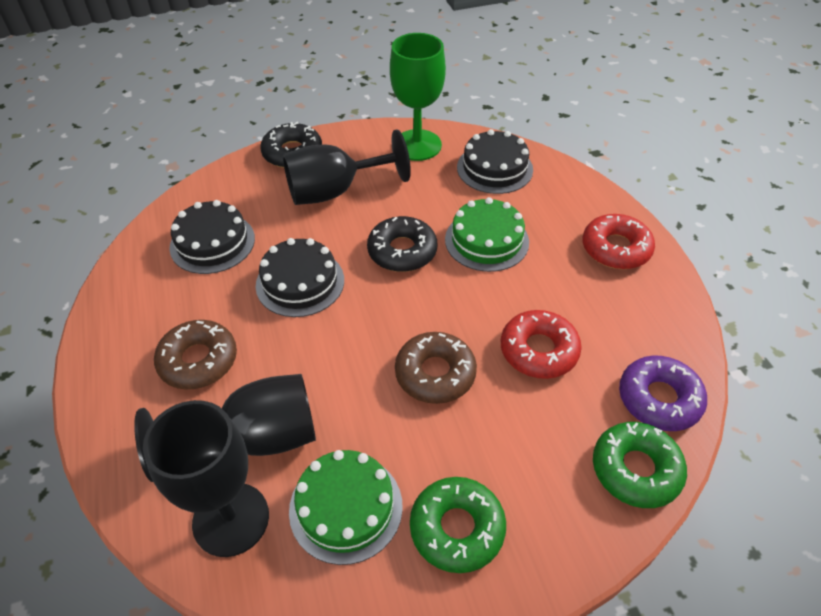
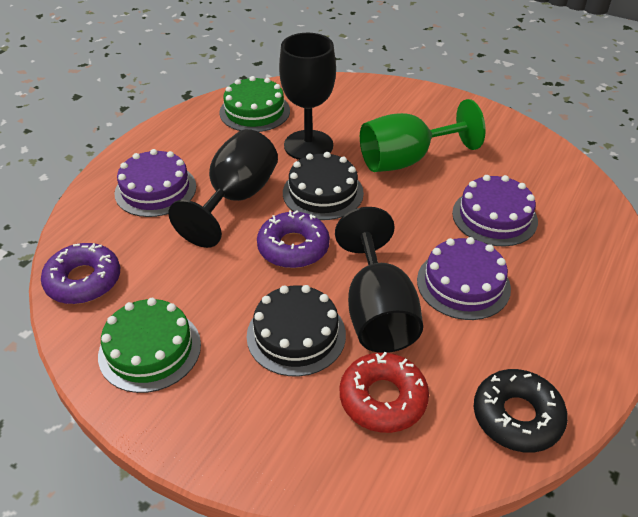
black cake: 3 -> 2
black donut: 2 -> 1
brown donut: 2 -> 0
green donut: 2 -> 0
purple cake: 0 -> 3
purple donut: 1 -> 2
red donut: 2 -> 1

